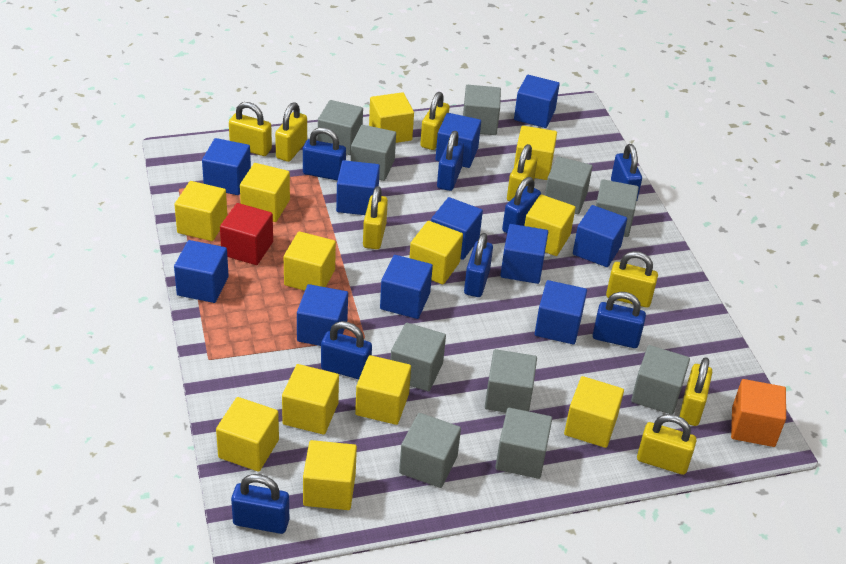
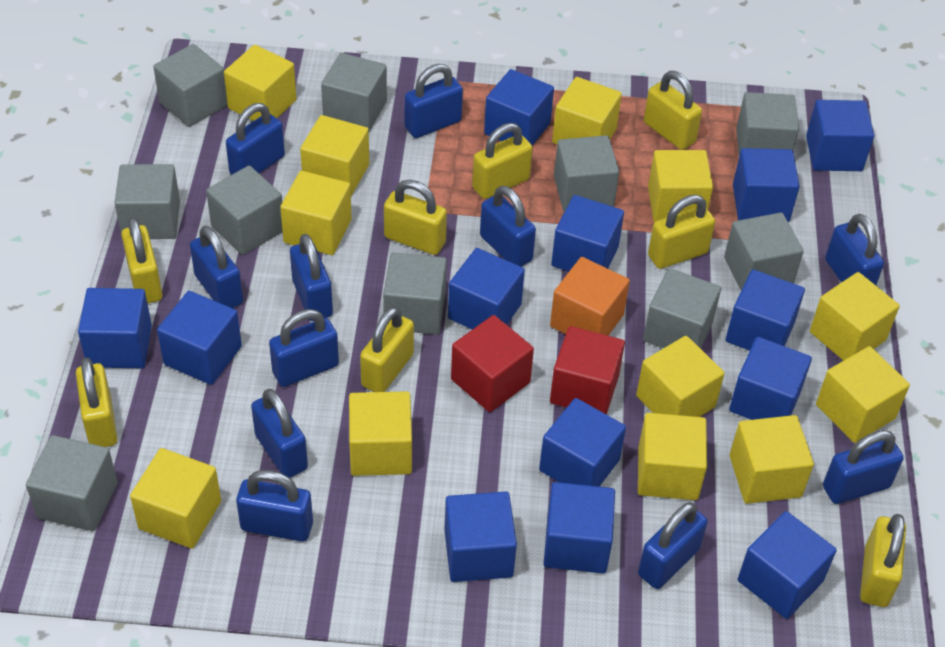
blue cube: 11 -> 13
blue padlock: 8 -> 11
red cube: 1 -> 2

